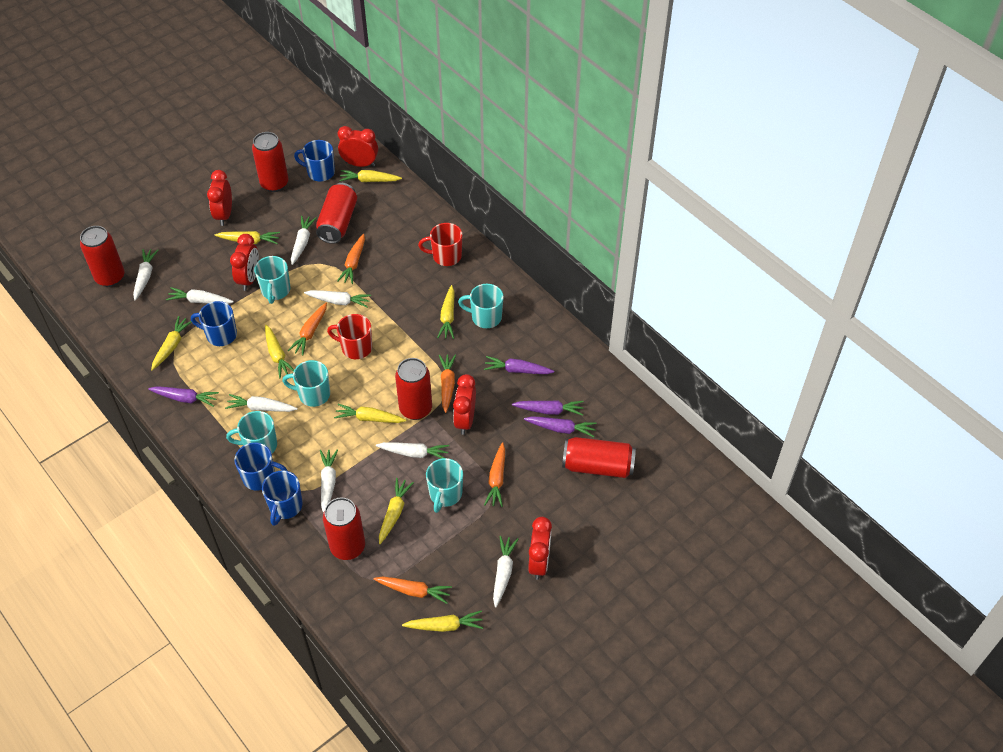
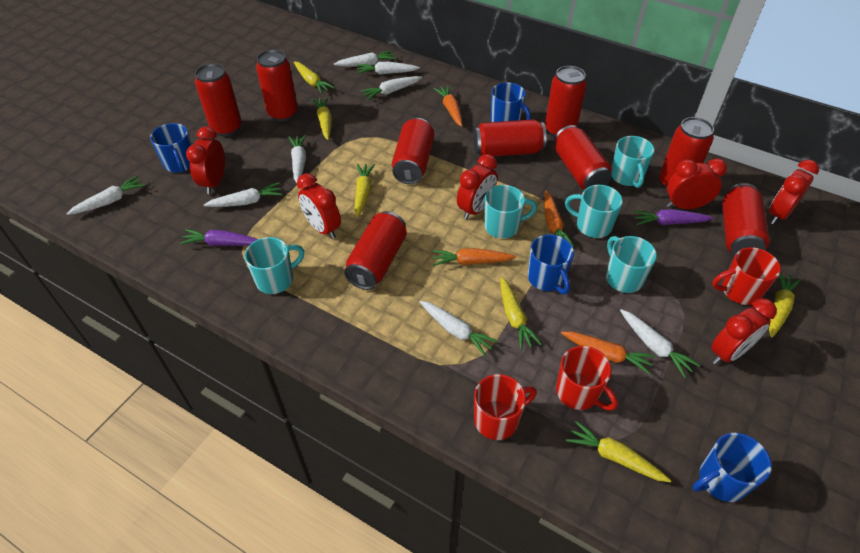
orange carrot: 5 -> 4
purple carrot: 4 -> 2
red can: 6 -> 9
red clock: 5 -> 6
red mug: 2 -> 3
yellow carrot: 8 -> 6

